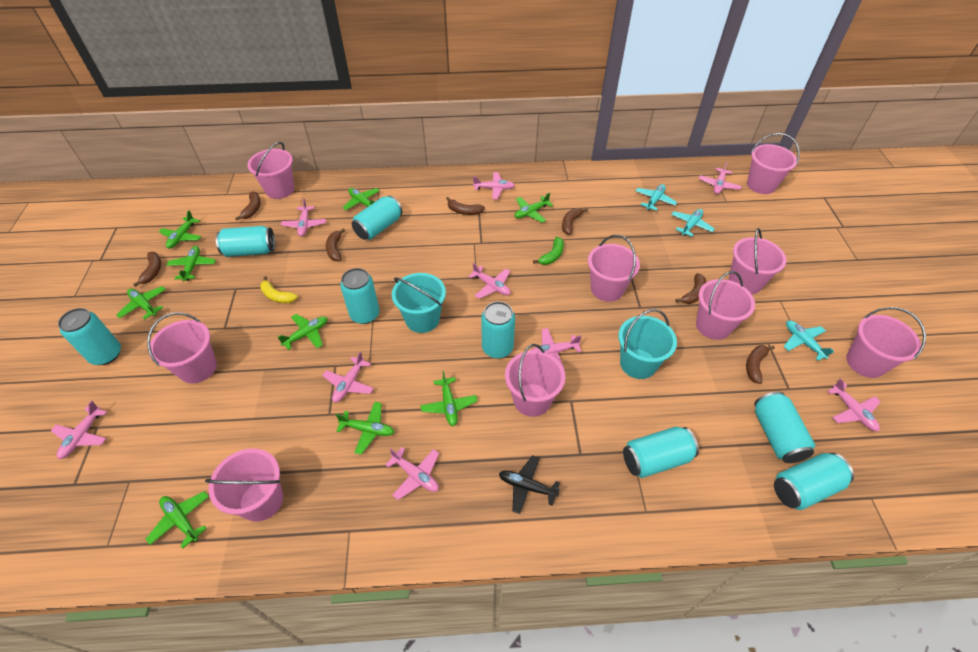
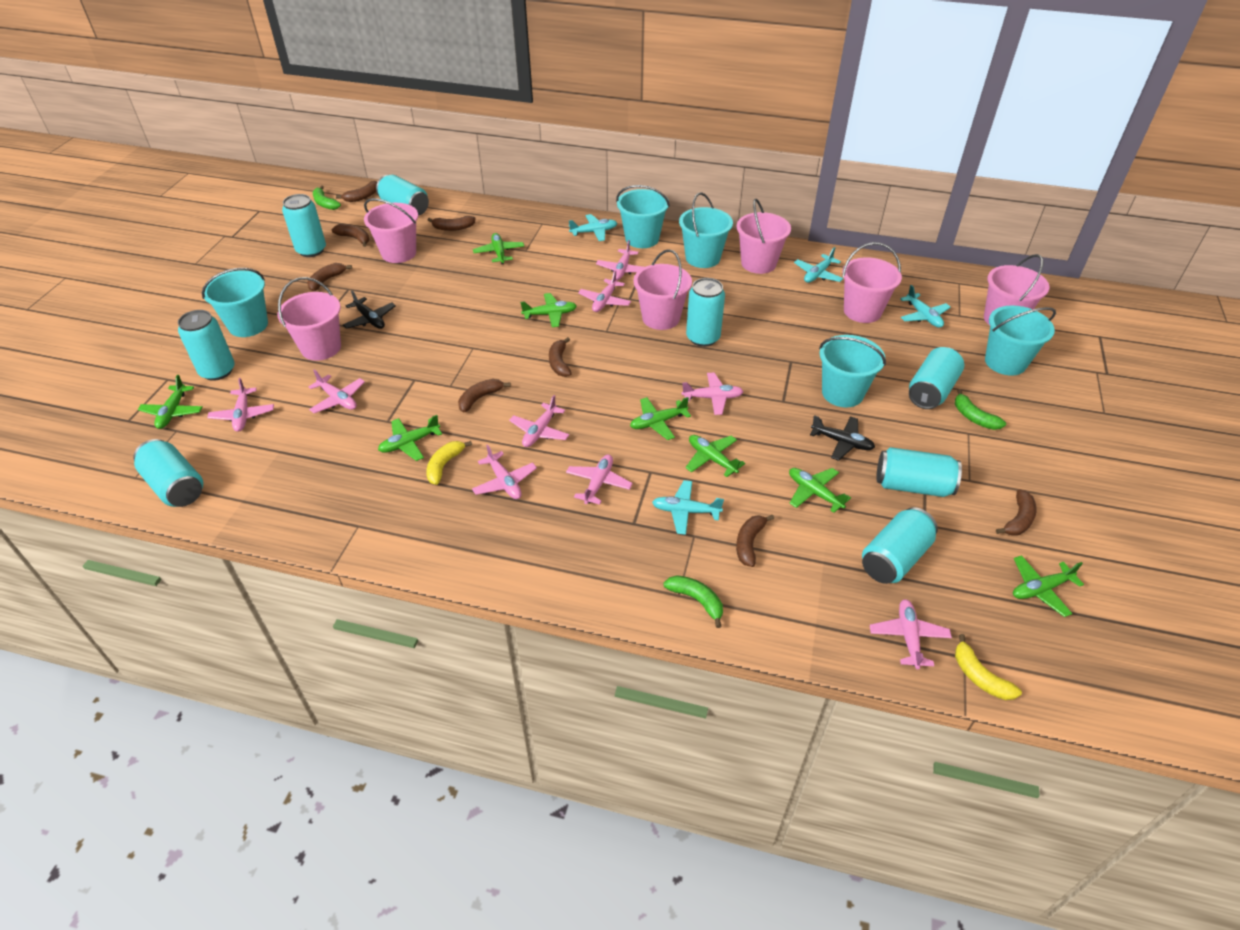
black plane: 1 -> 2
brown banana: 7 -> 8
green banana: 1 -> 3
green plane: 9 -> 8
pink bucket: 9 -> 6
turquoise bucket: 2 -> 5
turquoise plane: 3 -> 4
yellow banana: 1 -> 2

